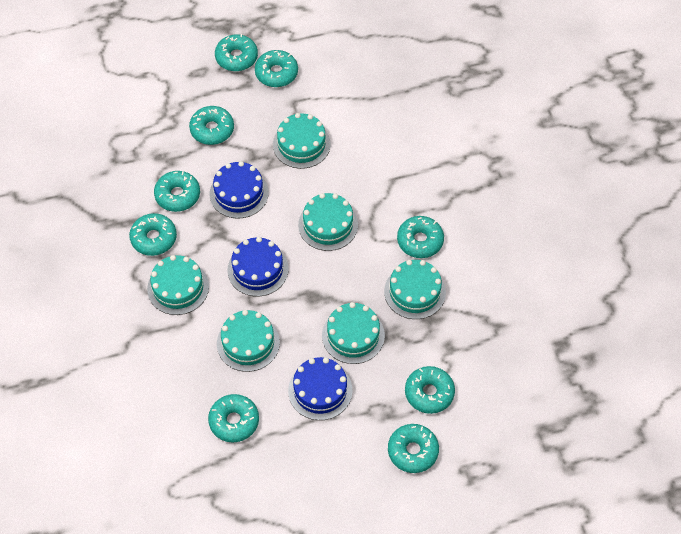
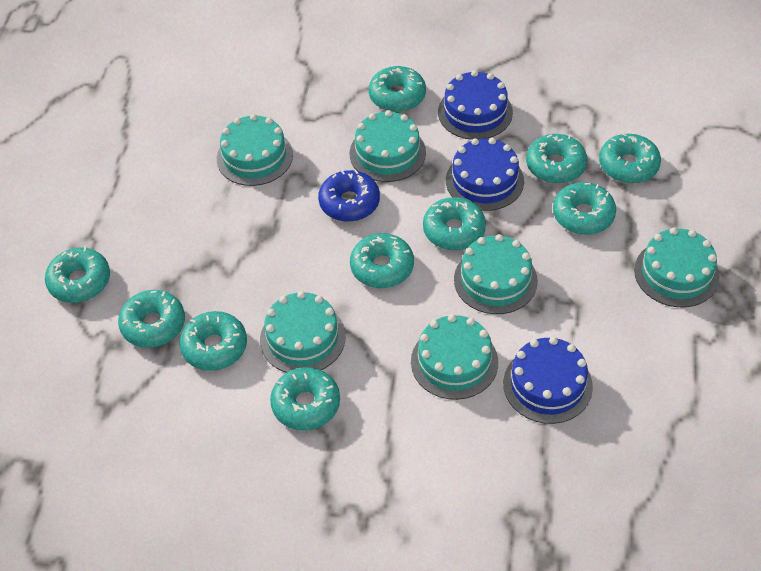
blue donut: 0 -> 1
turquoise donut: 9 -> 10

